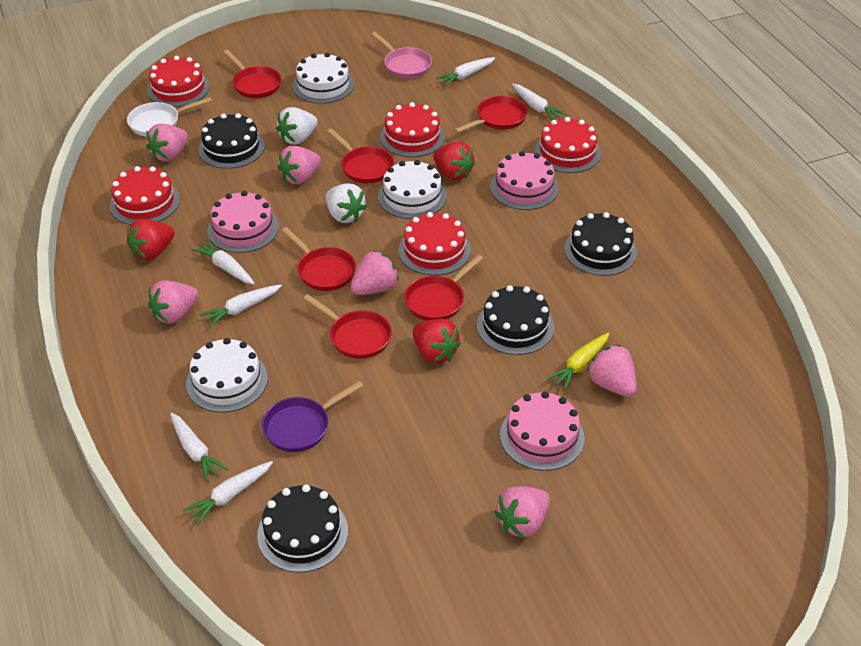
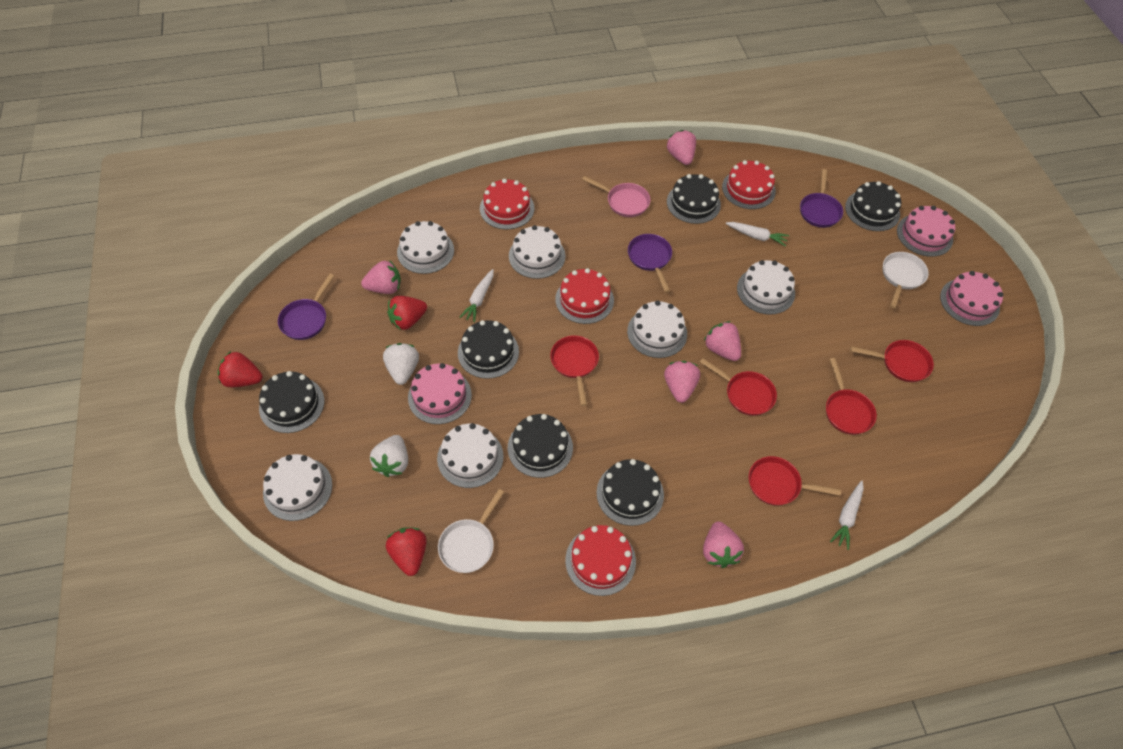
black cake: 4 -> 6
pink strawberry: 6 -> 5
purple pan: 1 -> 3
red cake: 5 -> 4
red pan: 6 -> 5
white cake: 3 -> 6
white carrot: 6 -> 3
white pan: 1 -> 2
yellow carrot: 1 -> 0

